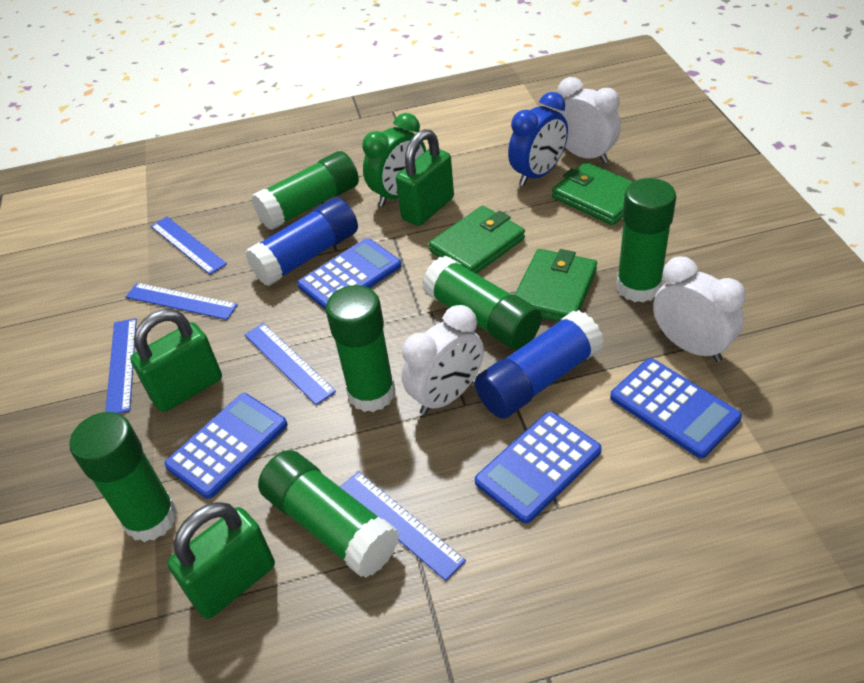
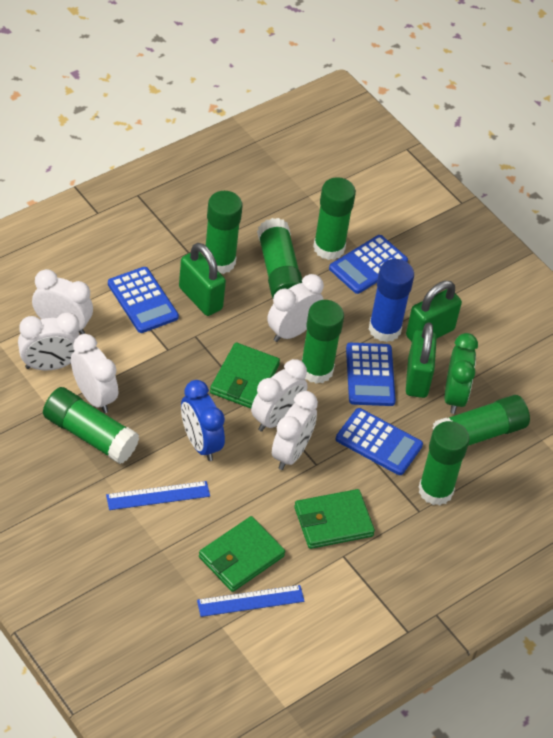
blue glue stick: 2 -> 1
blue ruler: 5 -> 2
green glue stick: 6 -> 7
white clock: 3 -> 6

